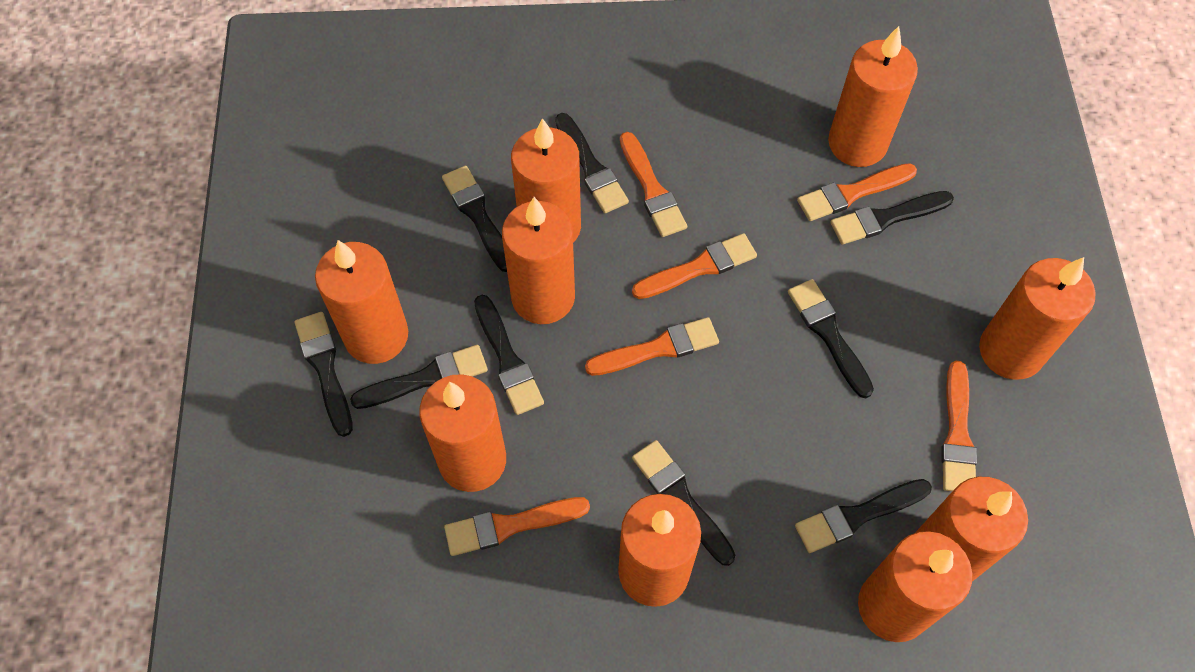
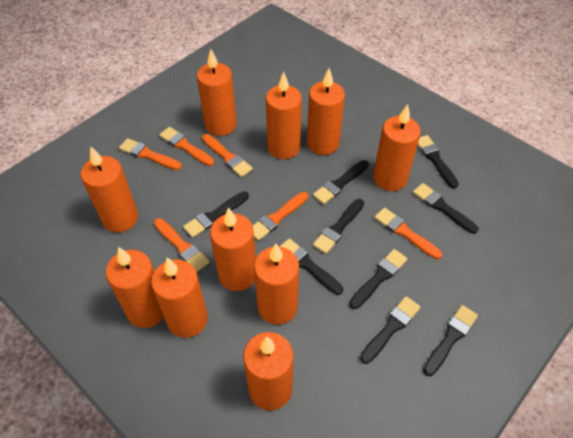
orange candle: 9 -> 10

